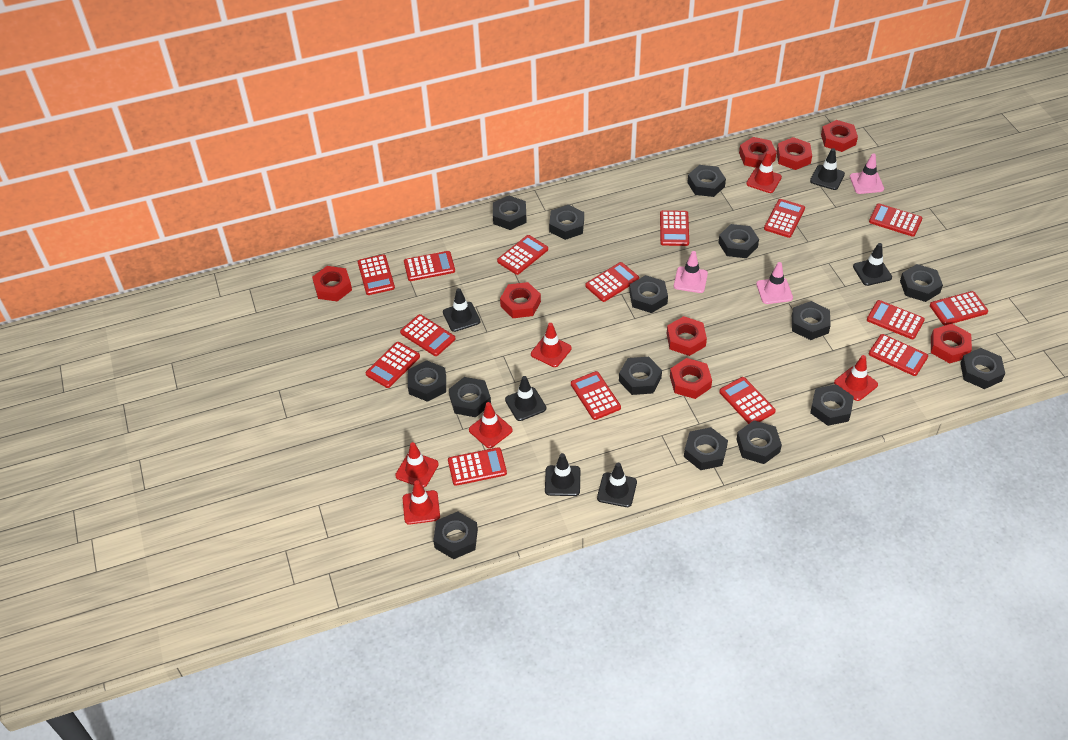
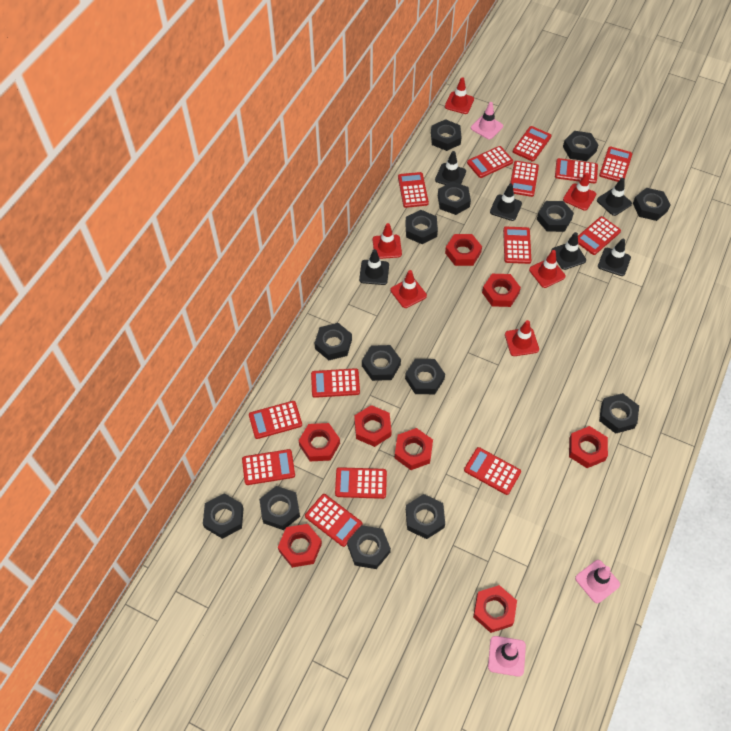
black nut: 15 -> 14
red calculator: 15 -> 14

